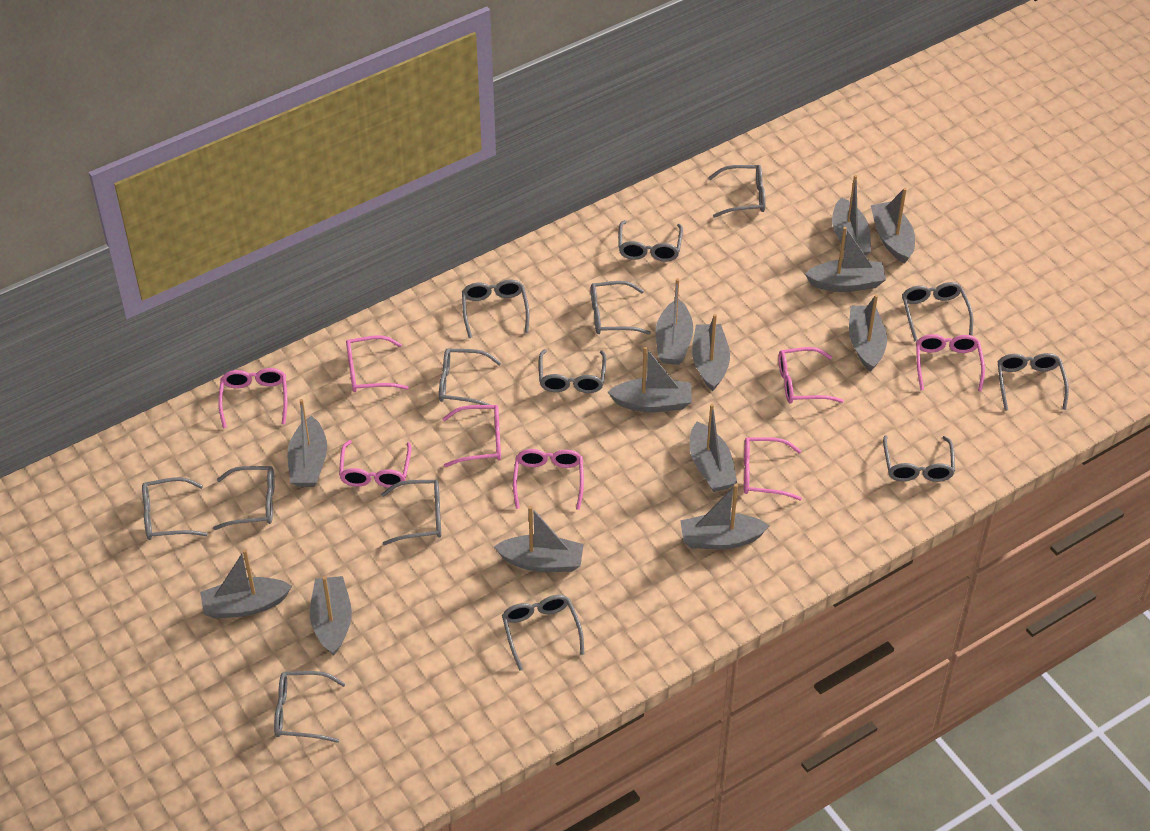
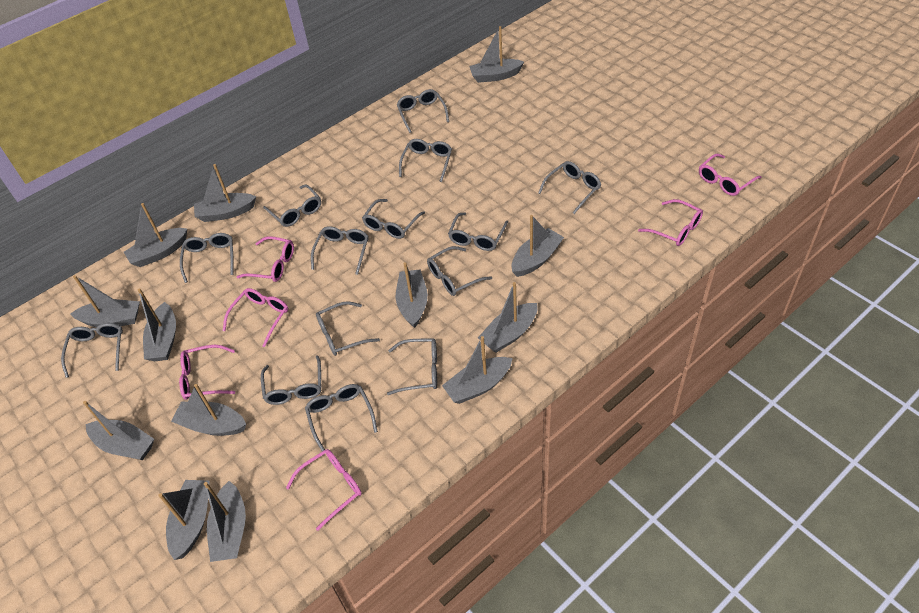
pink glasses: 8 -> 6

